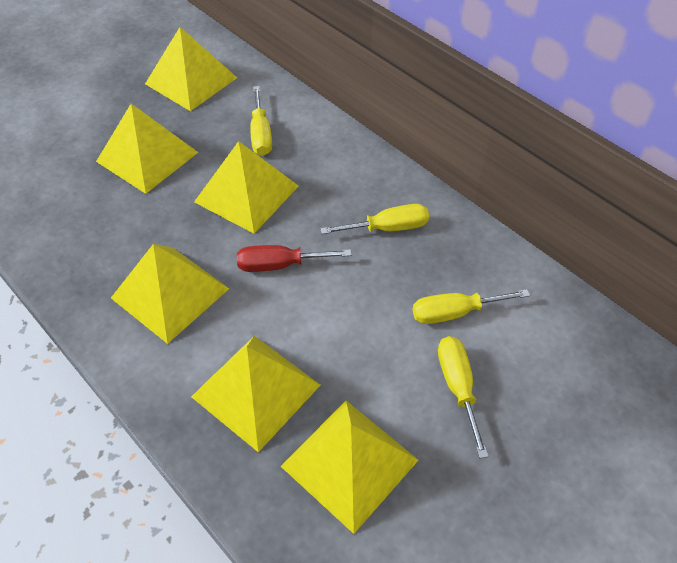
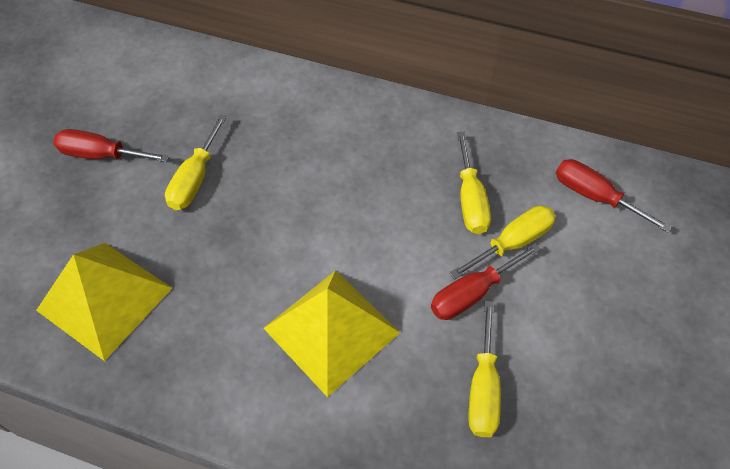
red screwdriver: 1 -> 3
yellow pyramid: 6 -> 2

